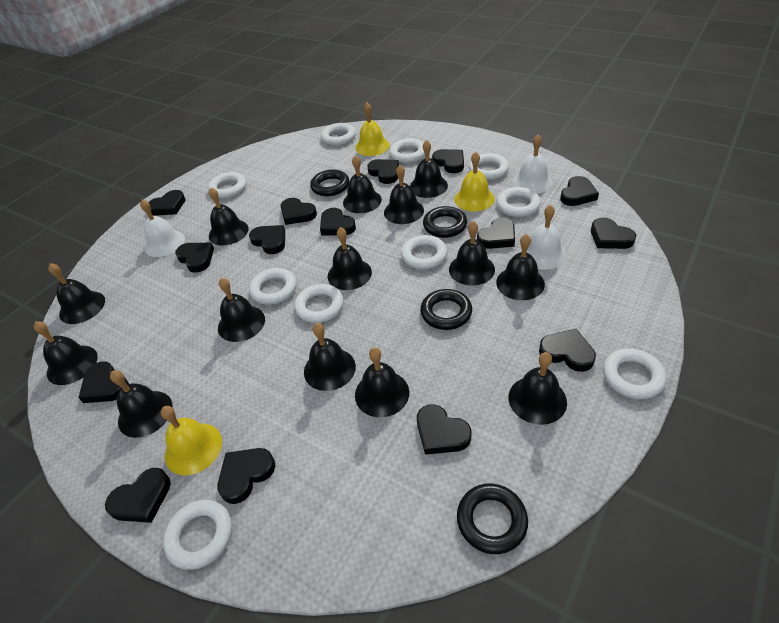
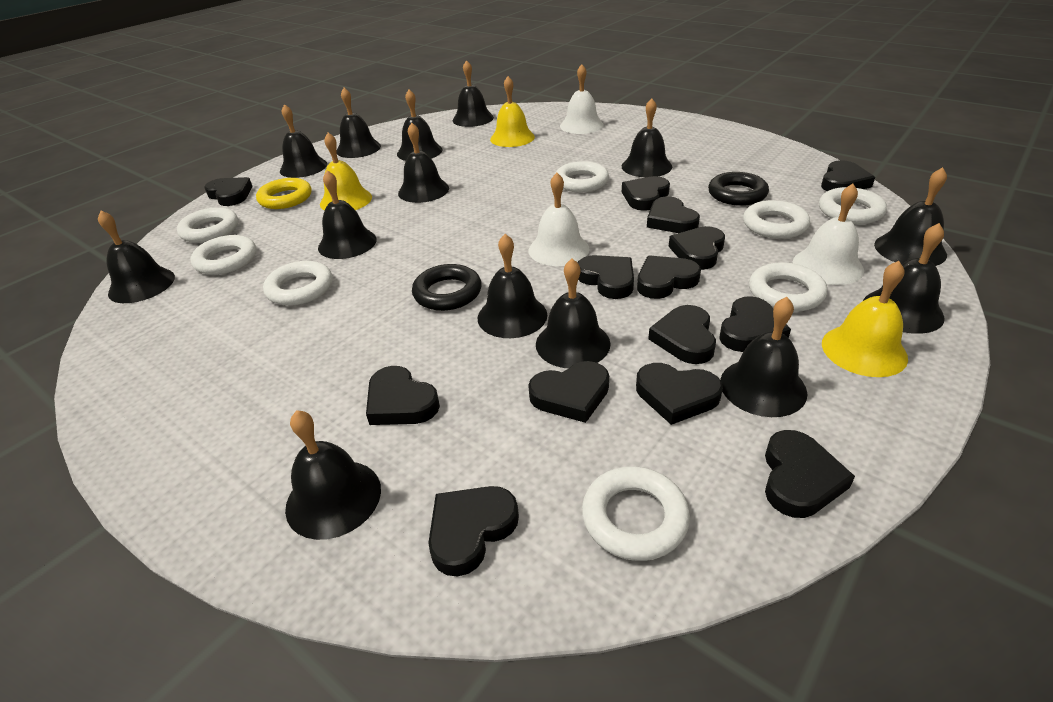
black heart: 15 -> 14
black ring: 4 -> 2
white ring: 10 -> 8
yellow ring: 0 -> 1

